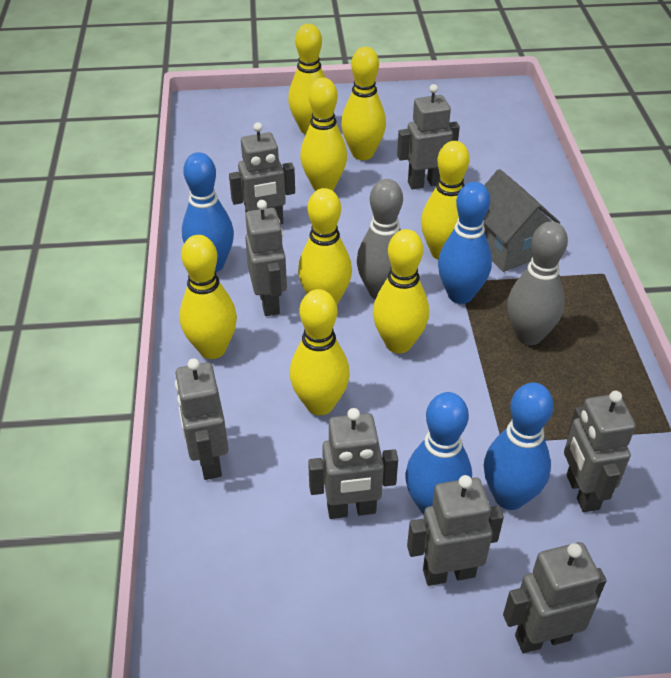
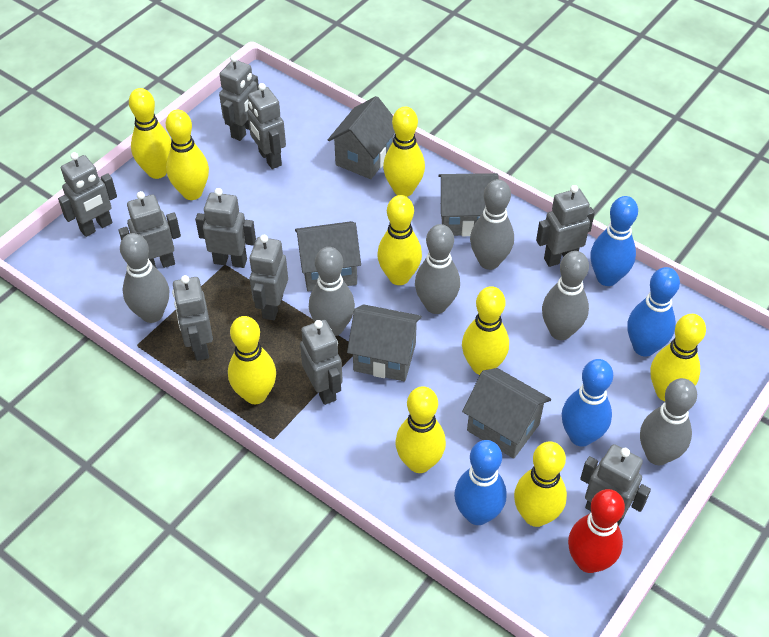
grey bowling pin: 2 -> 6
grey house: 1 -> 5
grey robot: 8 -> 10
red bowling pin: 0 -> 1
yellow bowling pin: 8 -> 9

